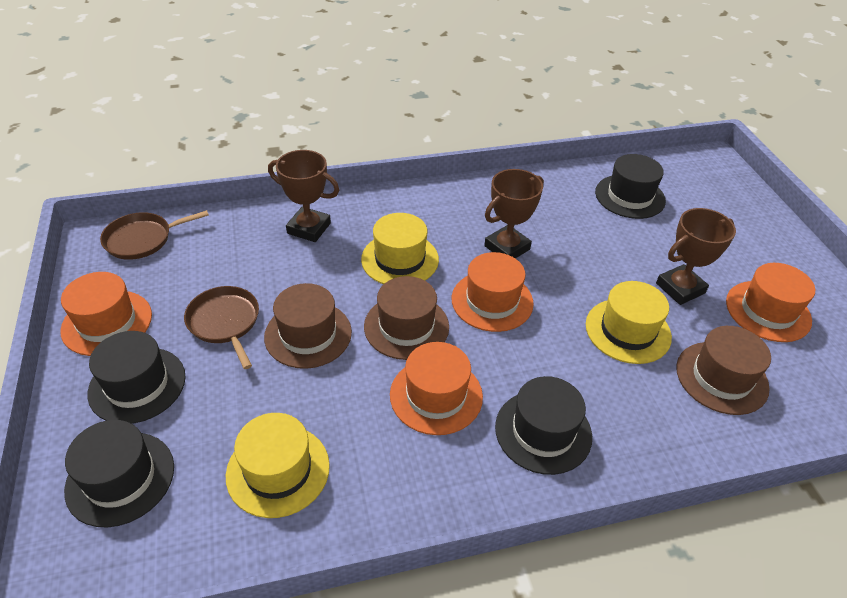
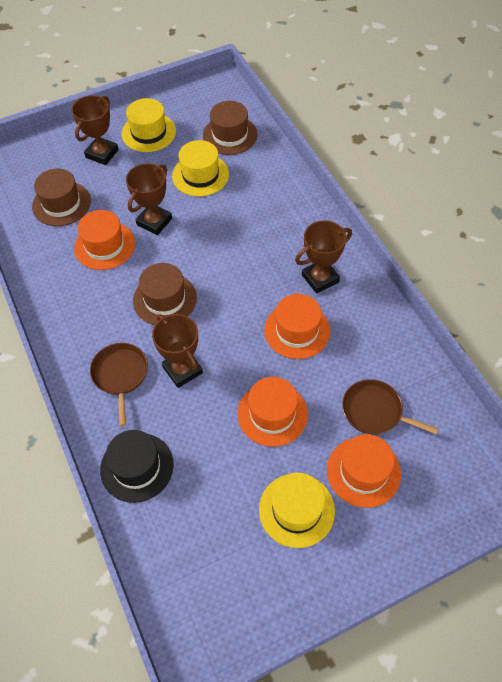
black hat: 4 -> 1
brown trophy: 3 -> 4

